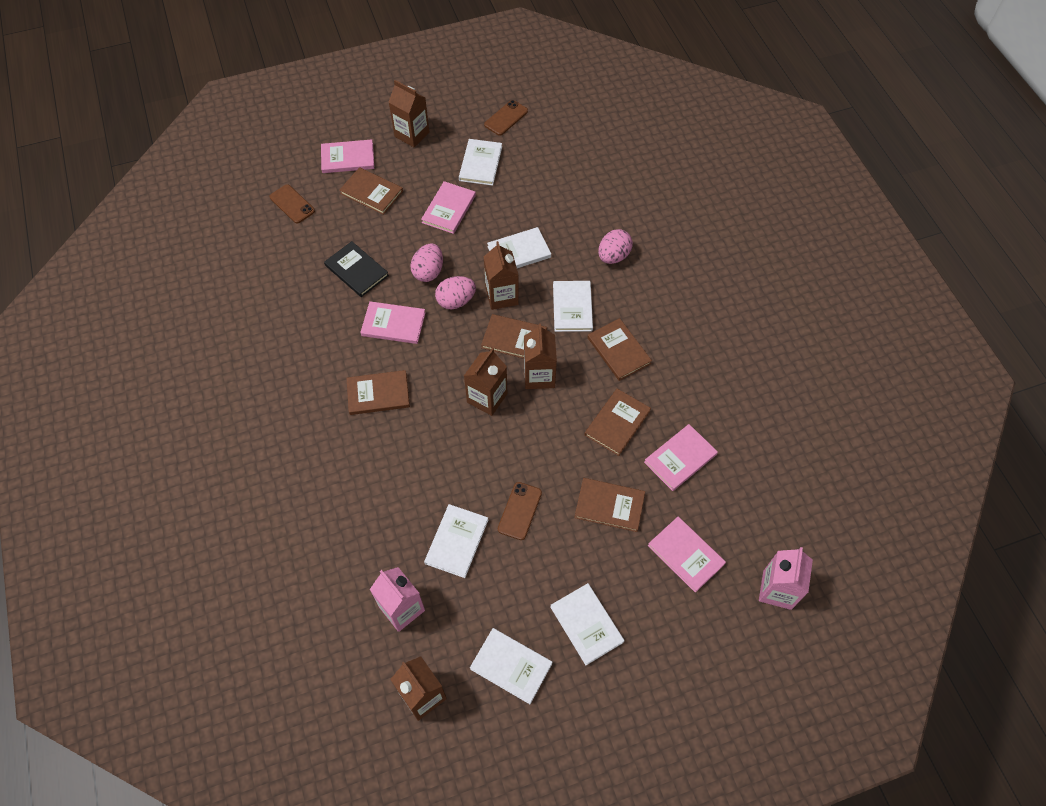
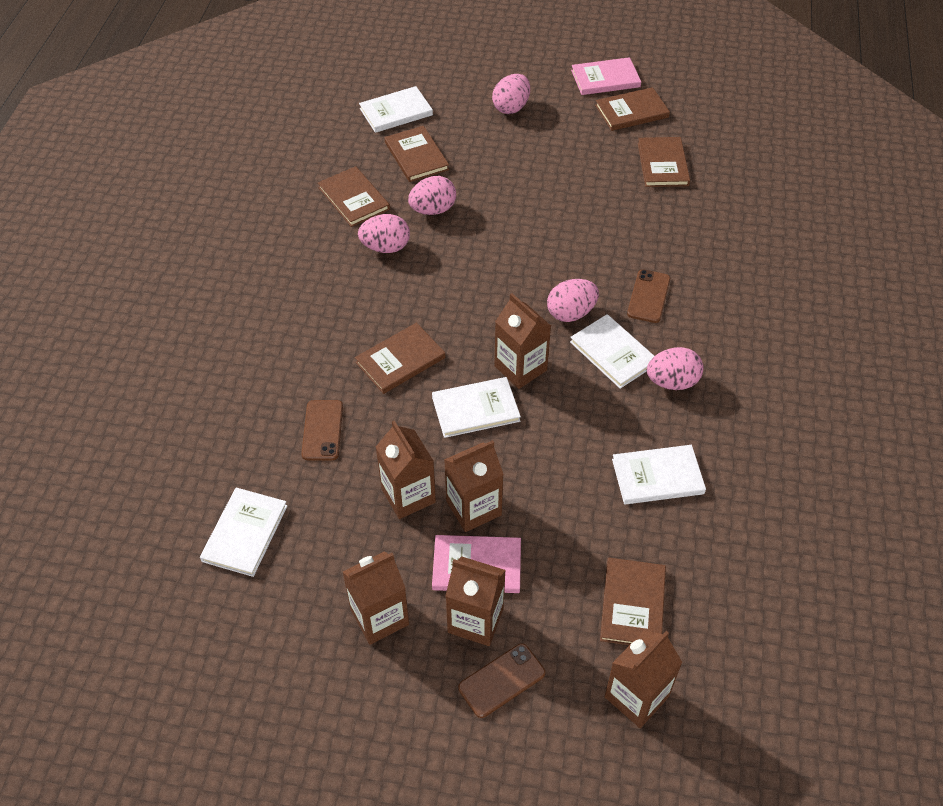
black book: 1 -> 0
brown carton: 5 -> 6
pink book: 5 -> 2
pink carton: 2 -> 0
pink egg: 3 -> 5
white book: 6 -> 5

